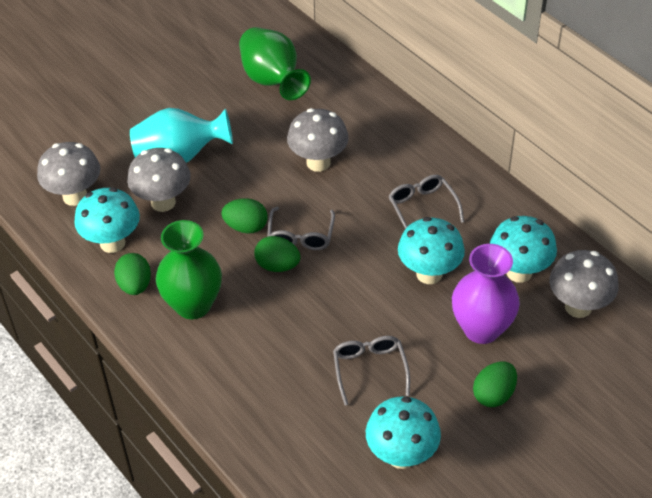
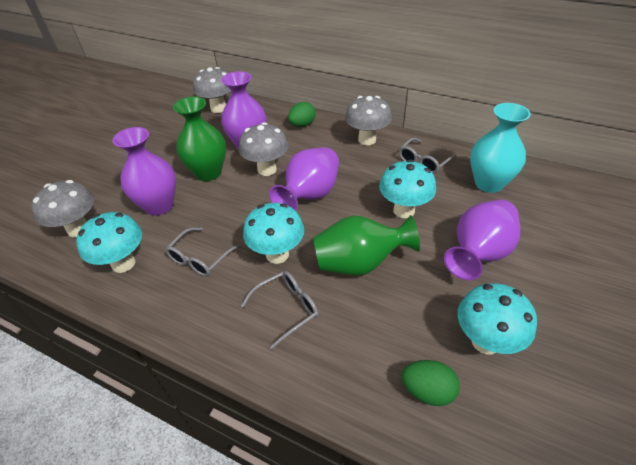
green egg: 4 -> 2
purple vase: 1 -> 4

